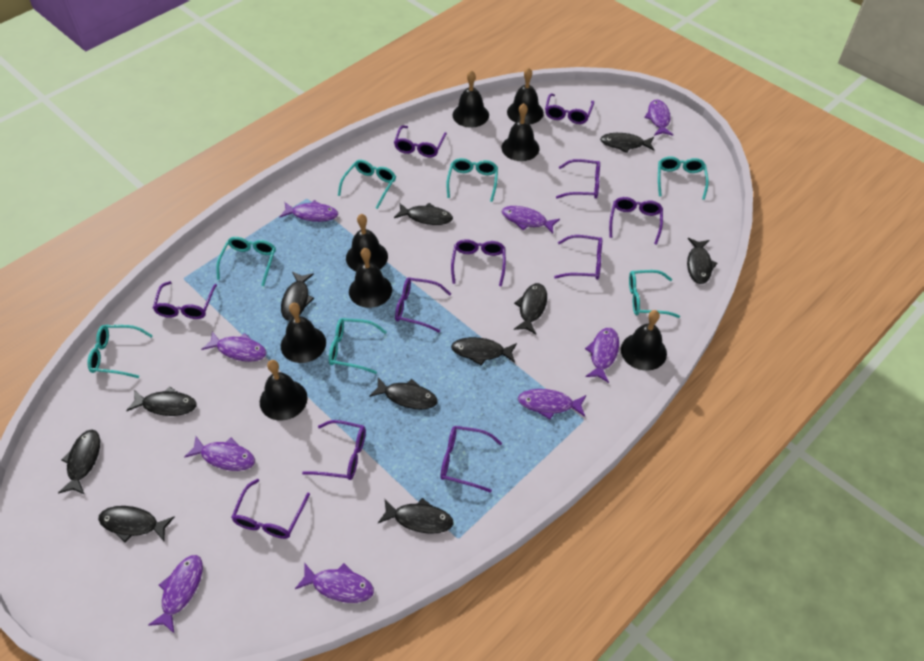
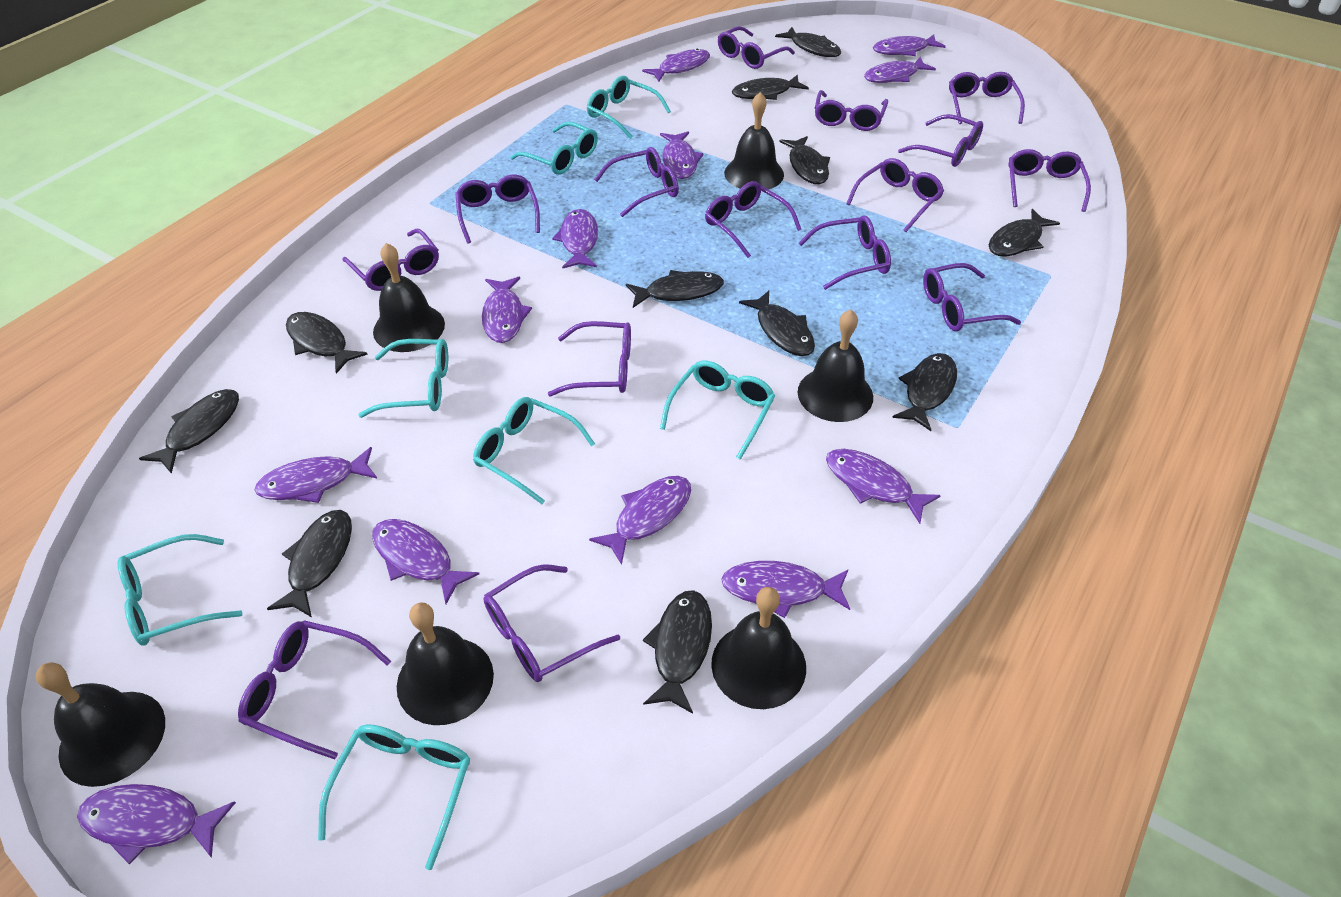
black bell: 8 -> 6
purple fish: 9 -> 12
purple glasses: 11 -> 15

